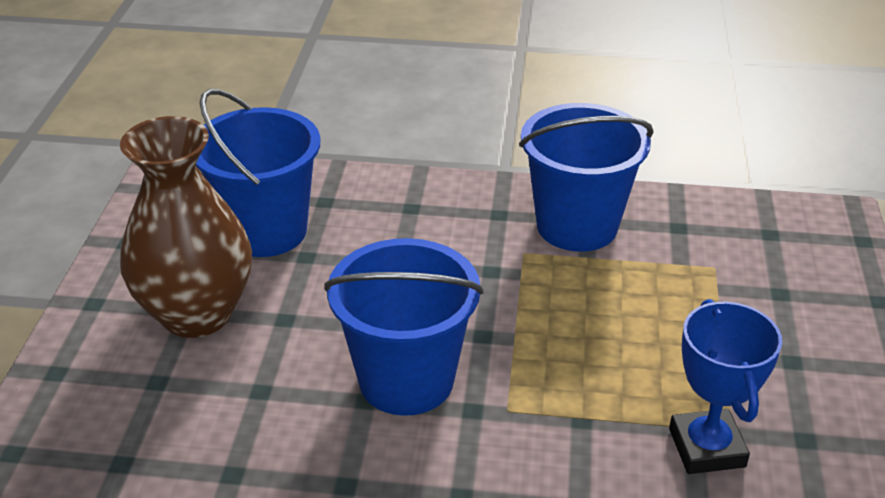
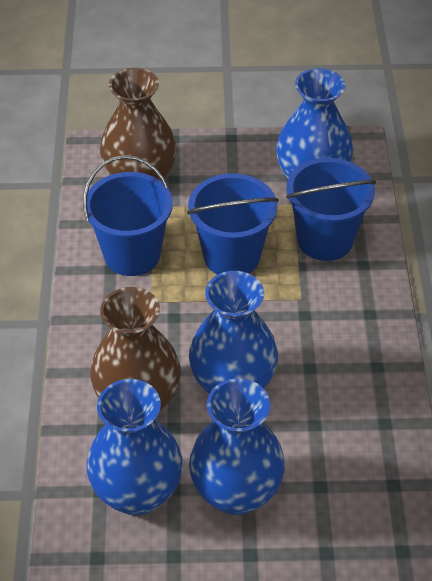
blue trophy: 1 -> 0
blue vase: 0 -> 4
brown vase: 1 -> 2

